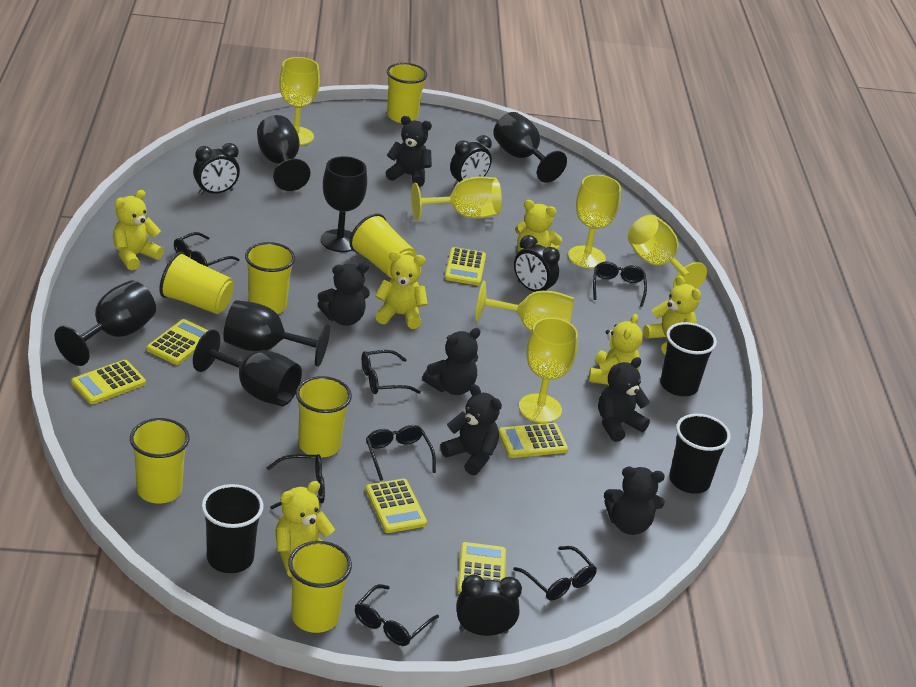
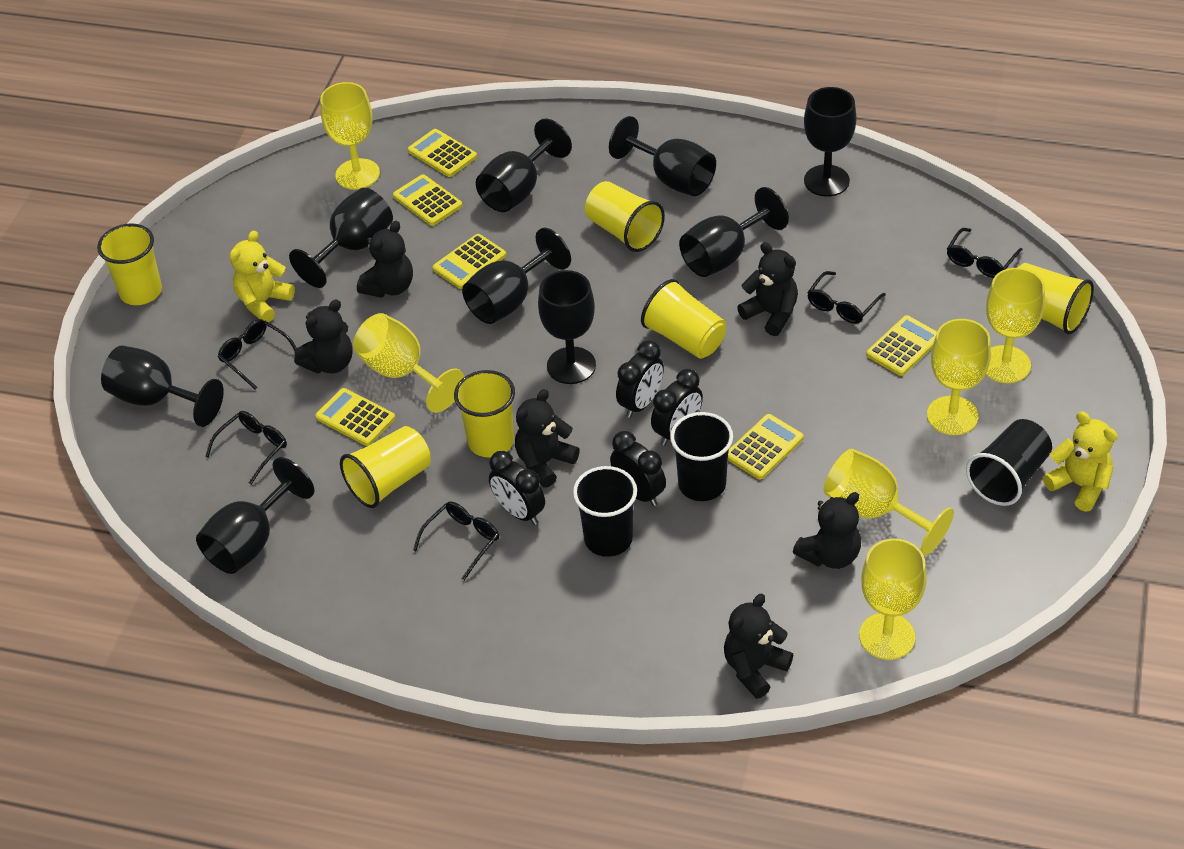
black glasses: 7 -> 5
black goblet: 6 -> 9
yellow cup: 7 -> 6
yellow teddy bear: 6 -> 2

